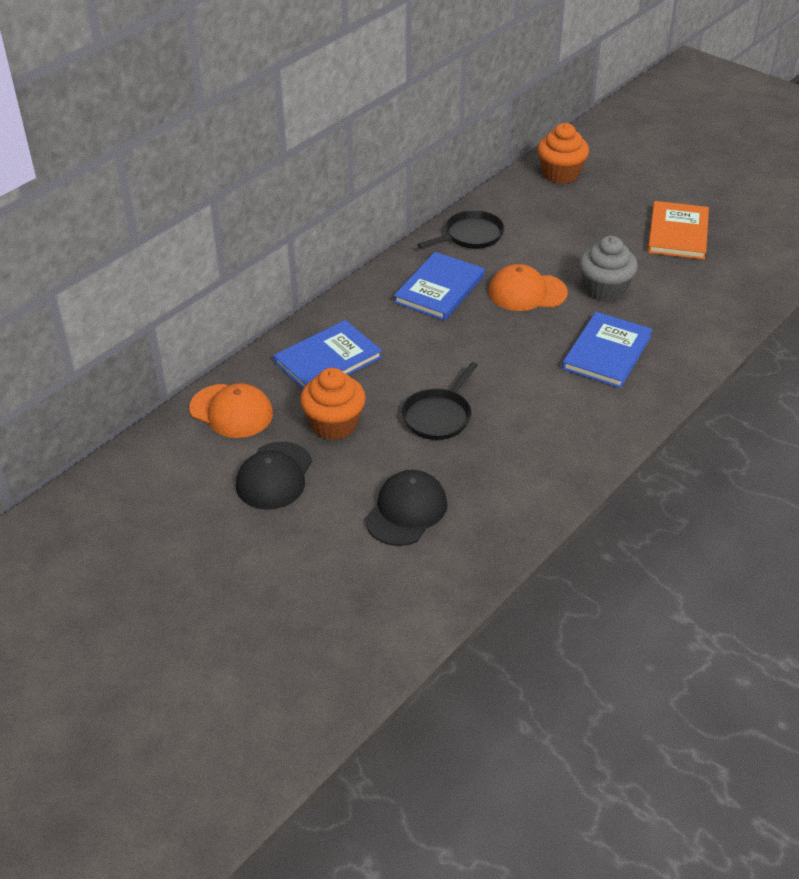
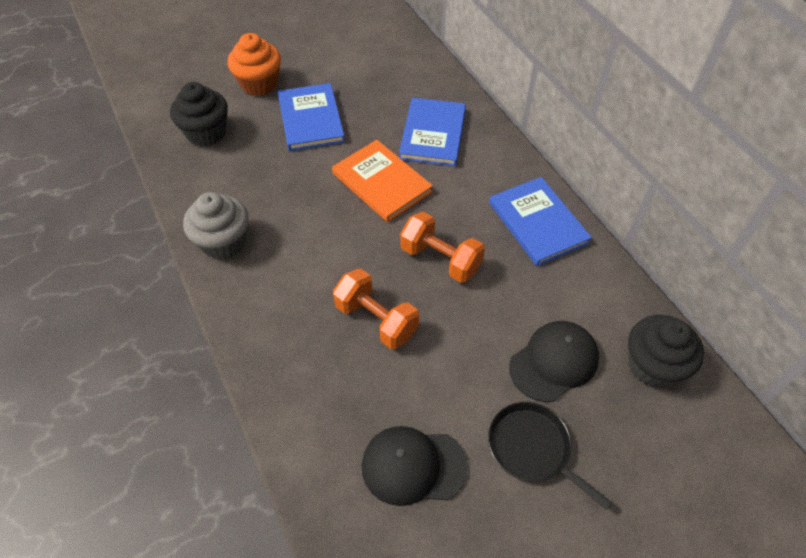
black cupcake: 0 -> 2
black pan: 2 -> 1
orange cap: 2 -> 0
orange cupcake: 2 -> 1
orange dumbbell: 0 -> 2

